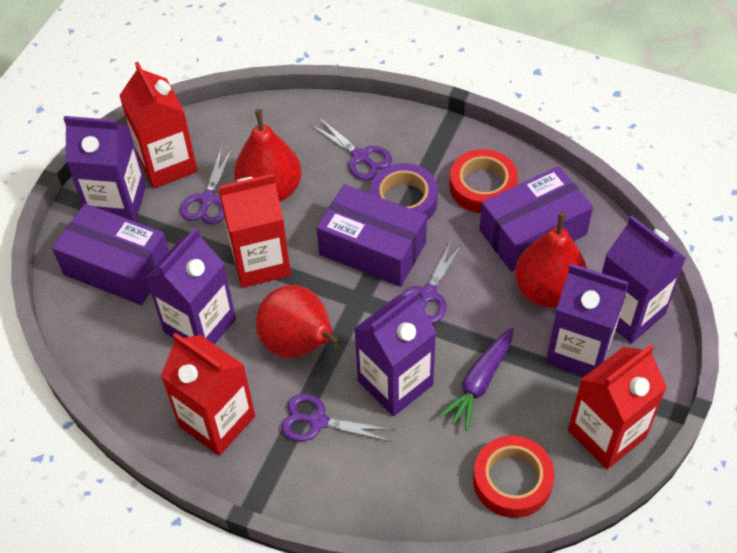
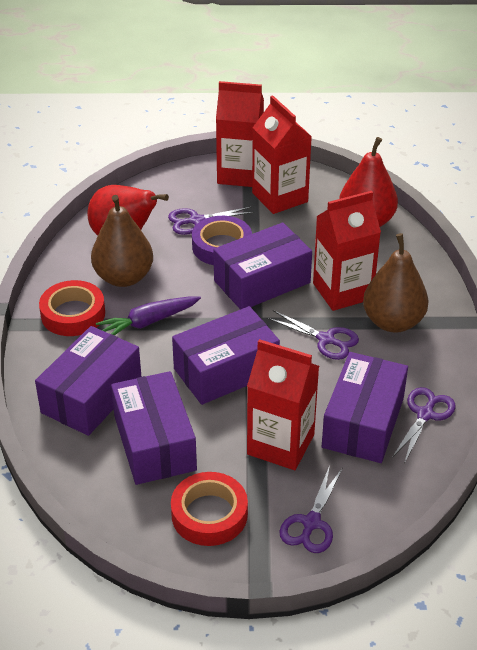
brown pear: 0 -> 2
purple box: 3 -> 5
purple carton: 5 -> 0
red pear: 3 -> 2

